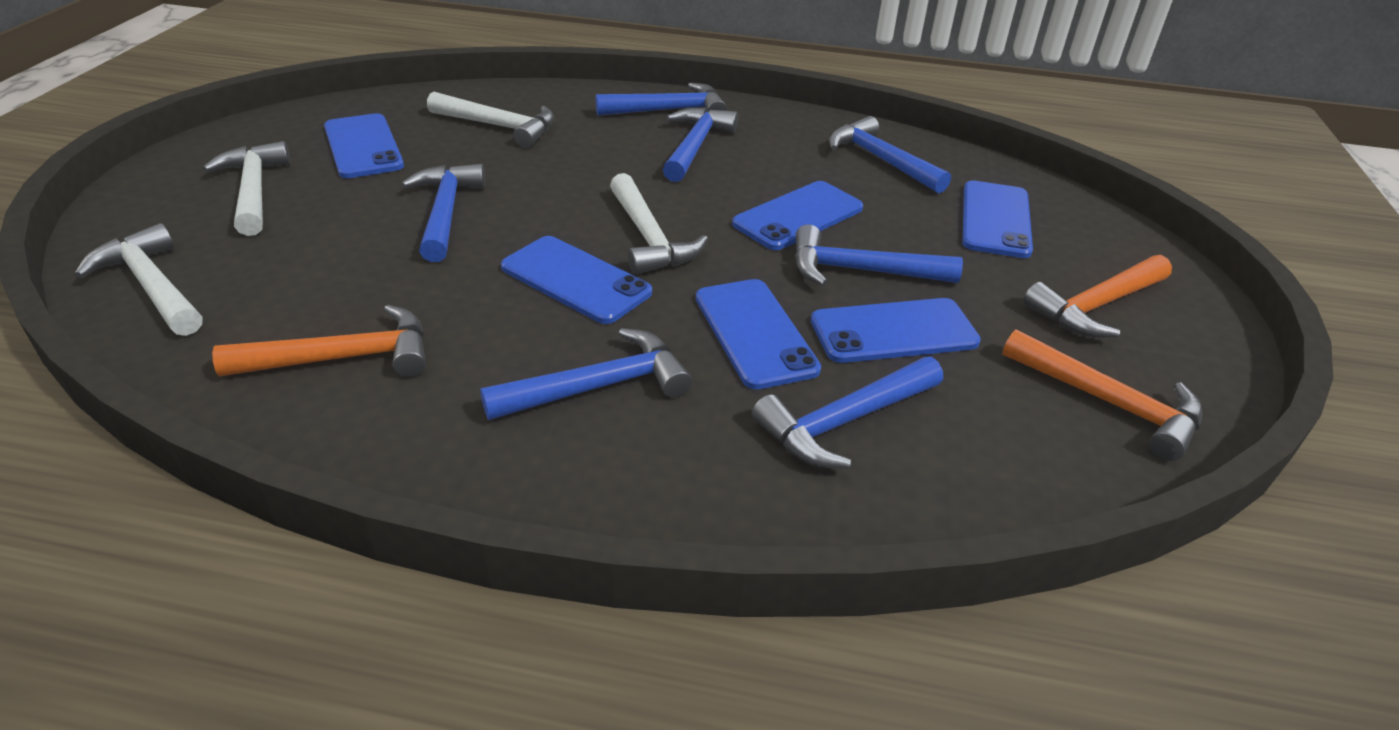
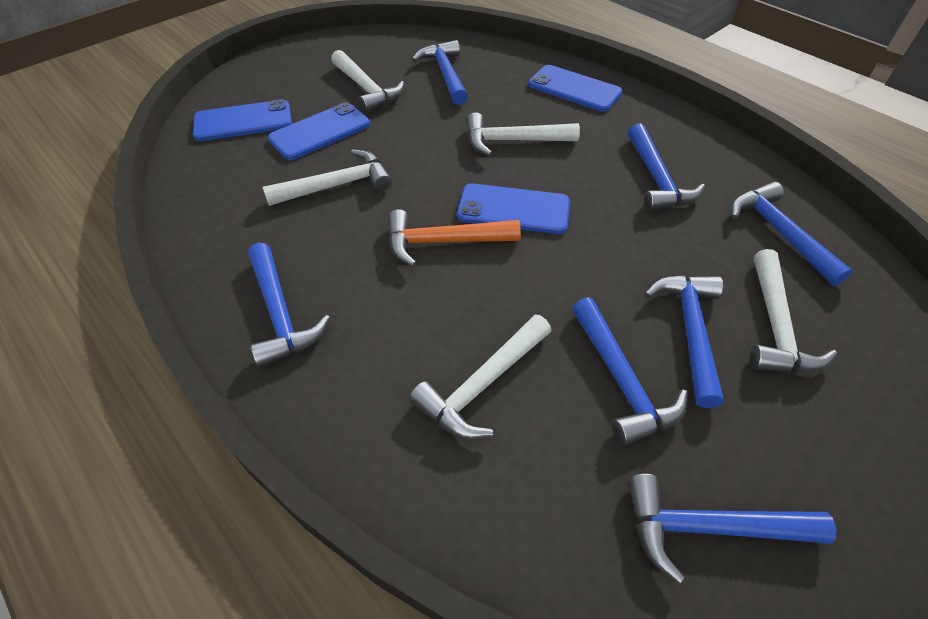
blue phone: 6 -> 4
orange hammer: 3 -> 1
white hammer: 4 -> 5

